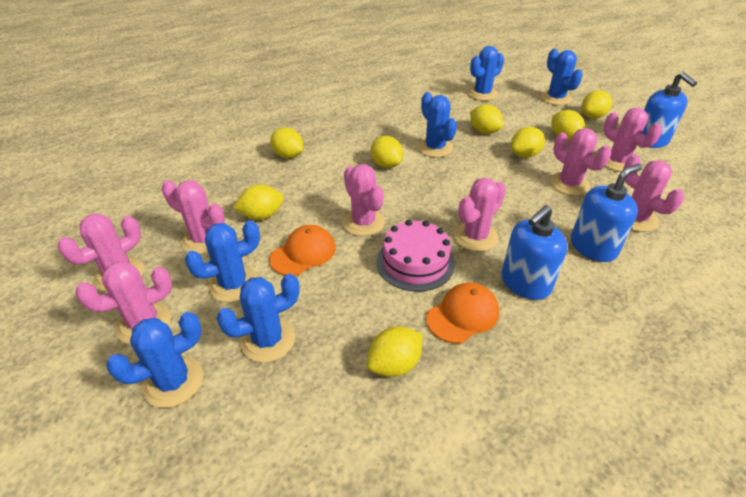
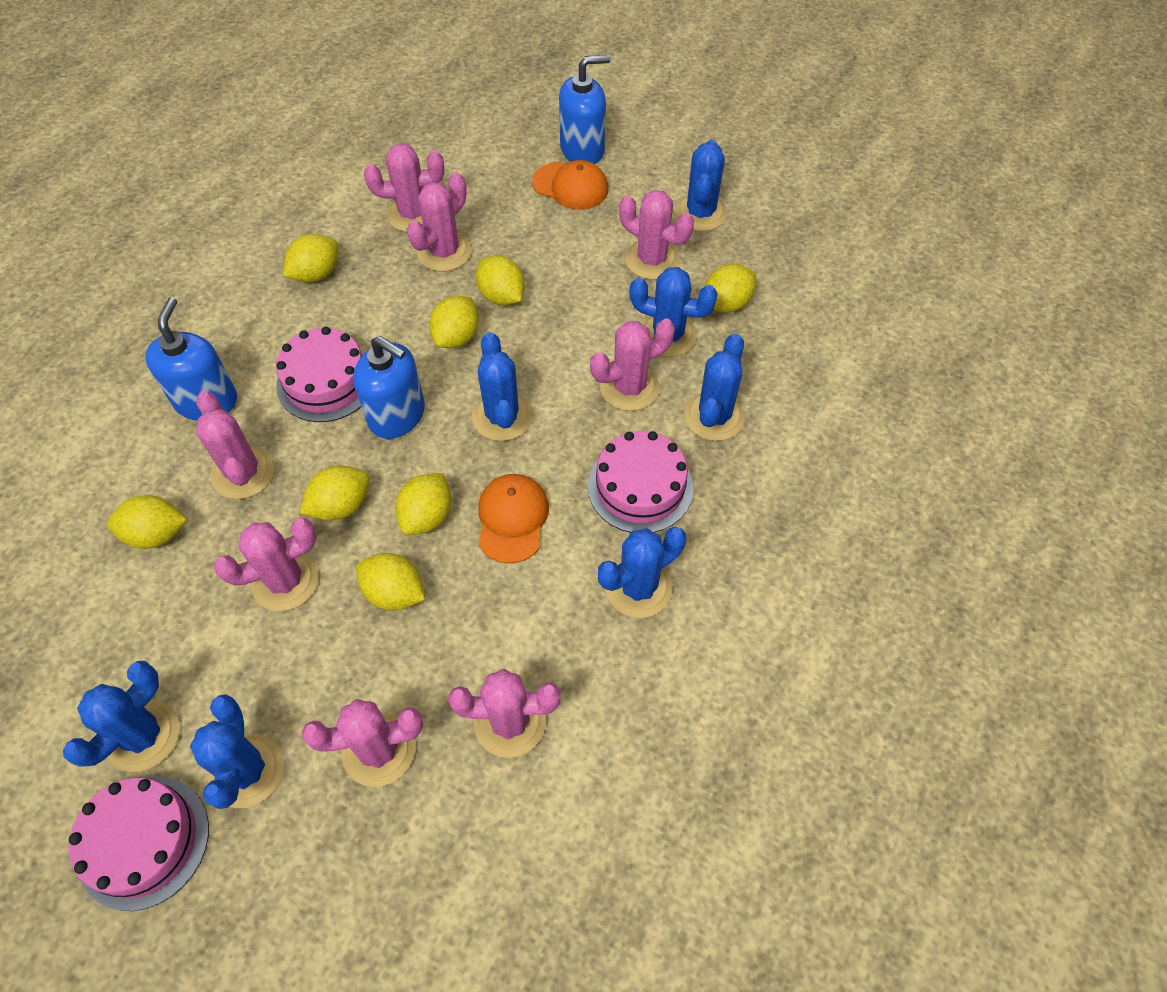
blue cactus: 6 -> 7
pink cake: 1 -> 3

